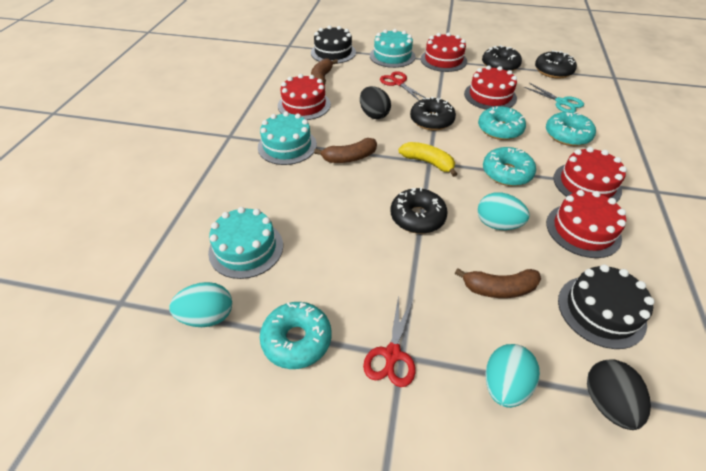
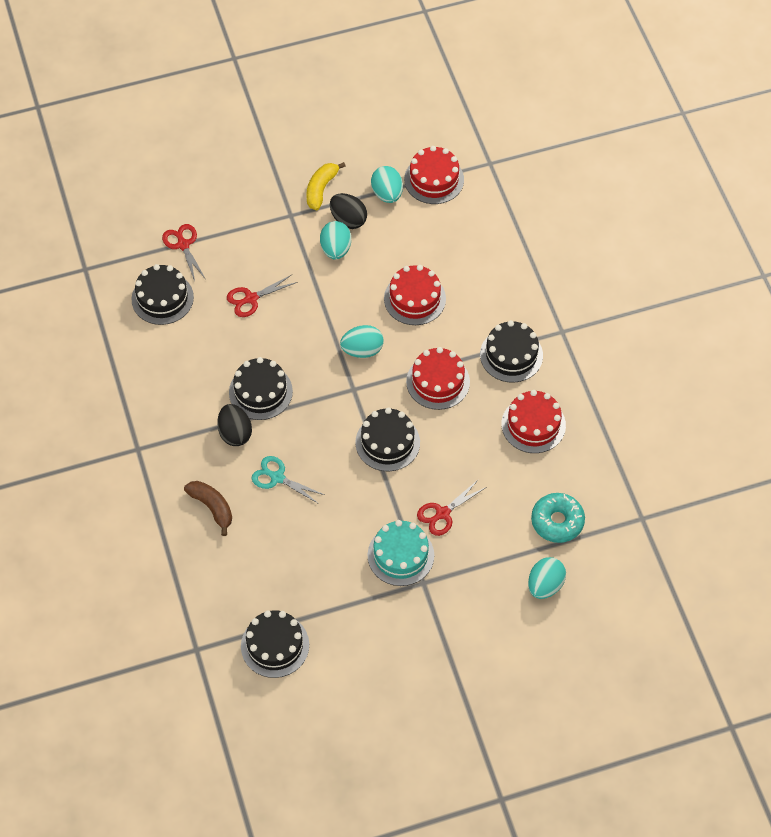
black cake: 2 -> 5
black donut: 4 -> 0
brown banana: 3 -> 1
red cake: 5 -> 4
red scissors: 2 -> 3
turquoise cake: 3 -> 1
turquoise donut: 4 -> 1
turquoise egg: 3 -> 4

